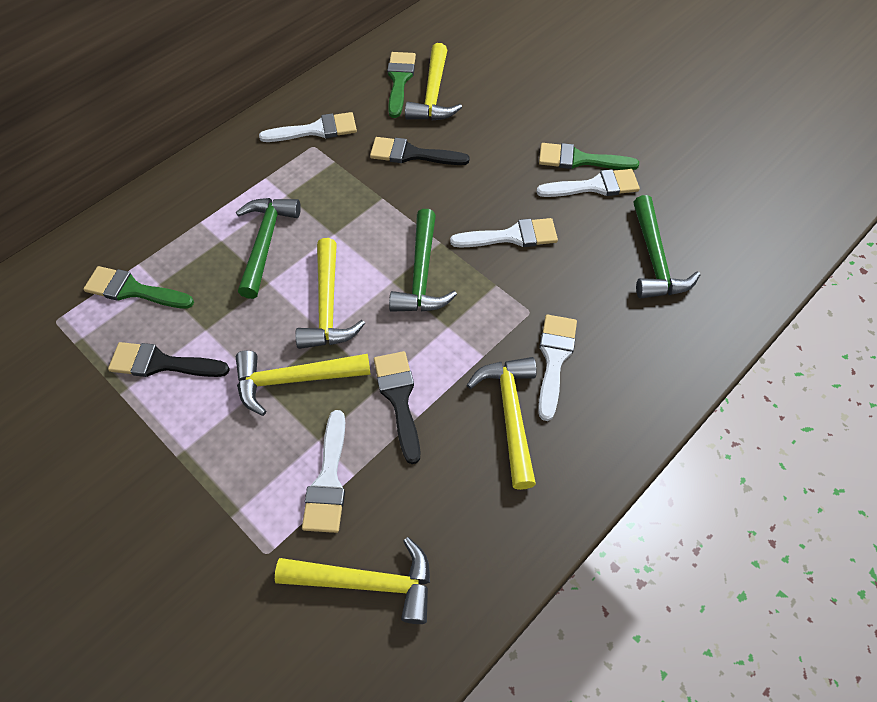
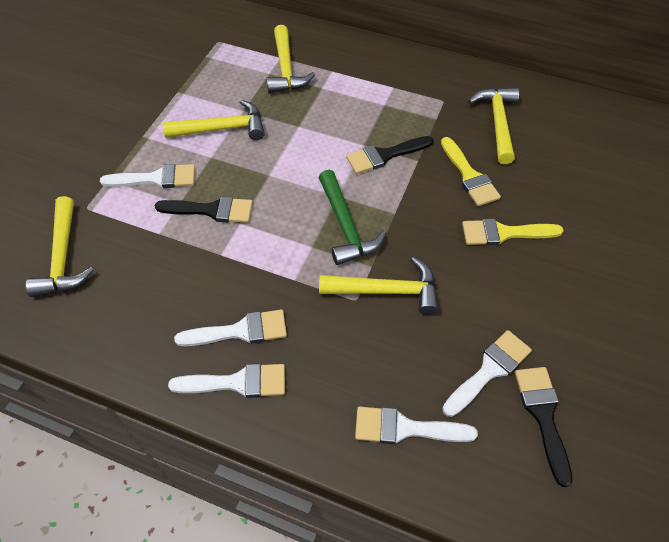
green brush: 3 -> 0
green hammer: 3 -> 1
yellow brush: 0 -> 2

